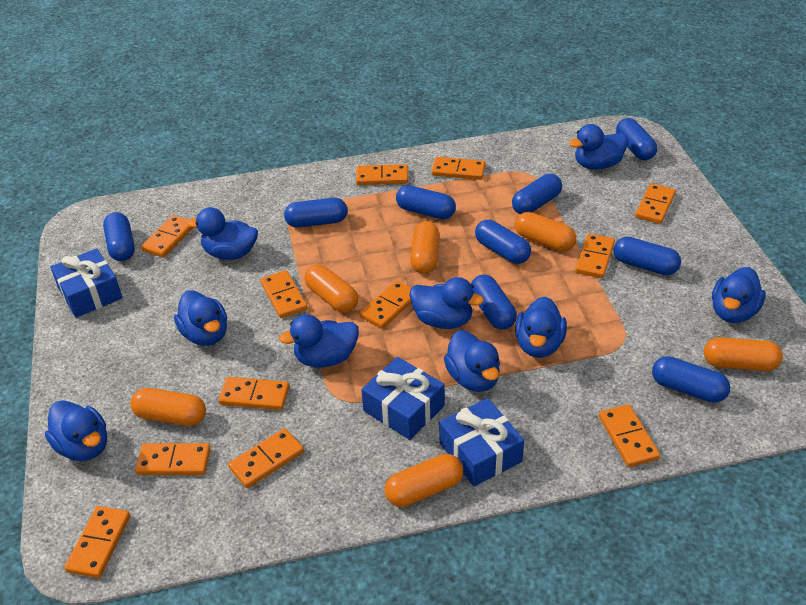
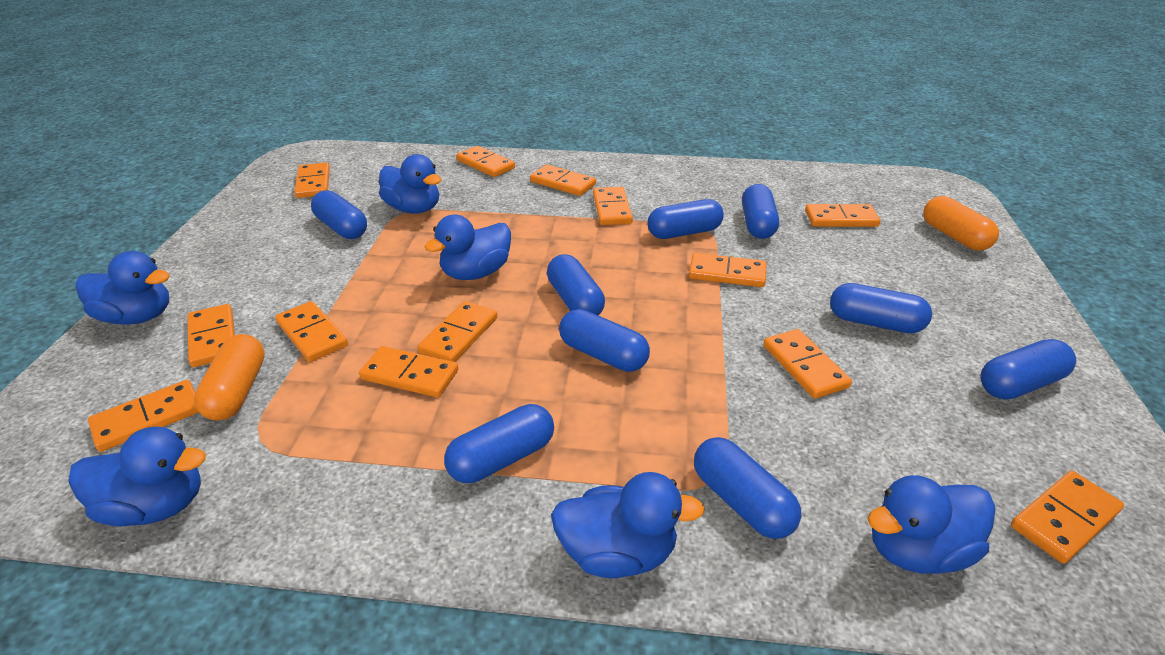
blue duck: 9 -> 6
blue gift: 3 -> 0
orange capsule: 6 -> 2
orange domino: 12 -> 13

